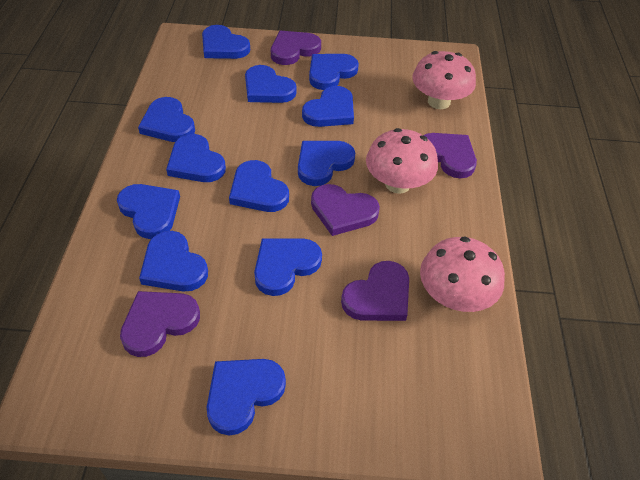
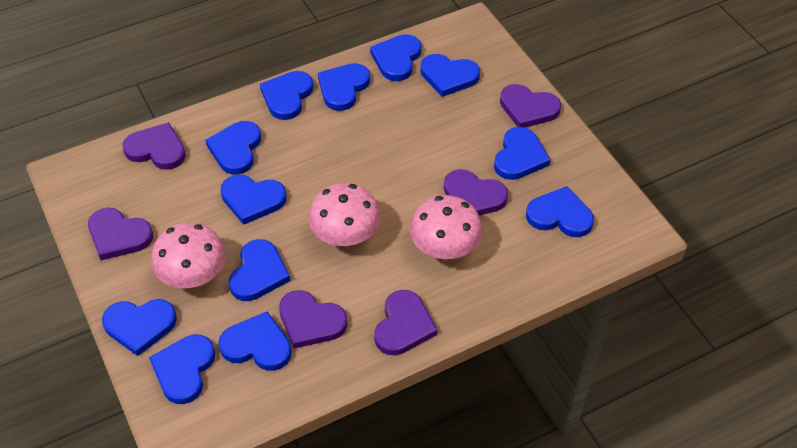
purple heart: 5 -> 6

